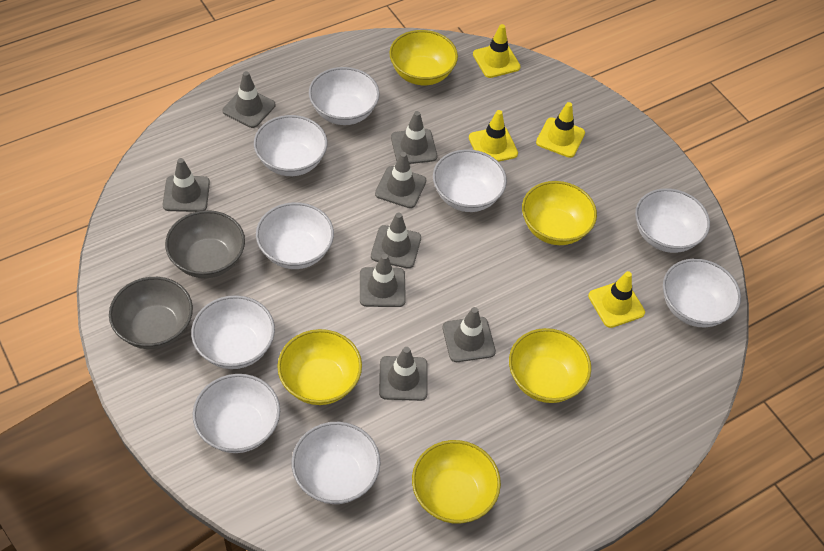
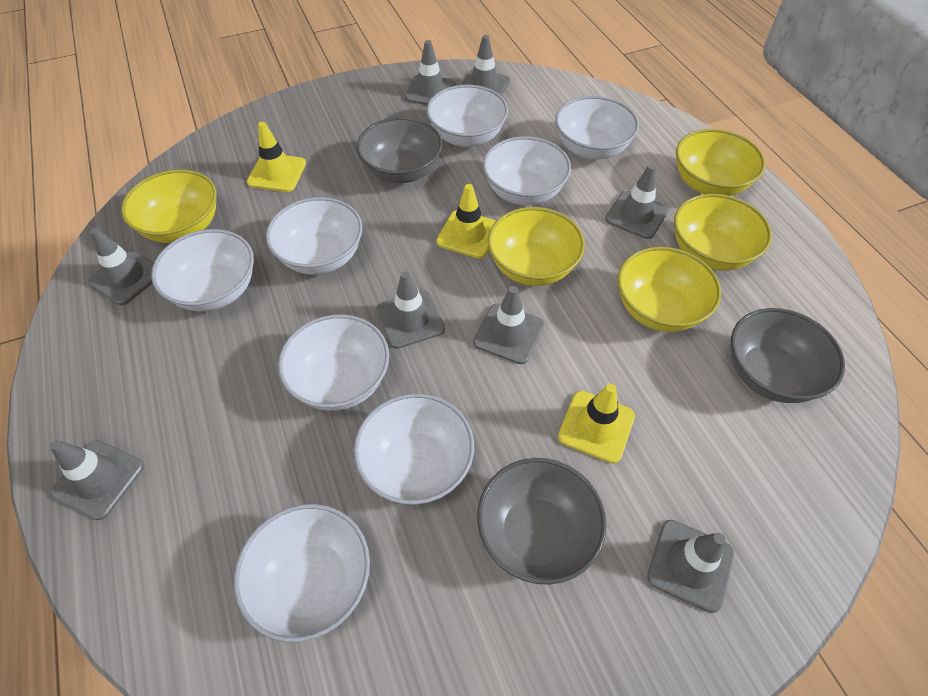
grey bowl: 2 -> 3
white bowl: 9 -> 8
yellow traffic cone: 4 -> 3

